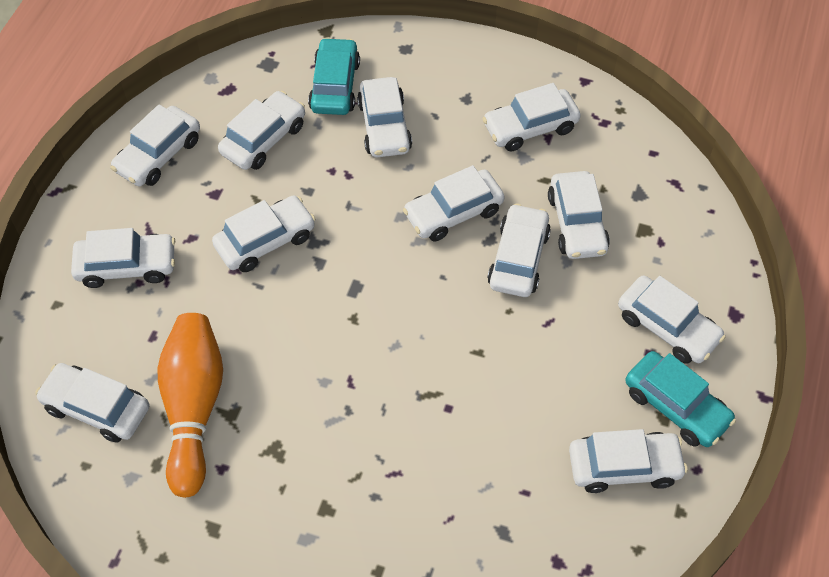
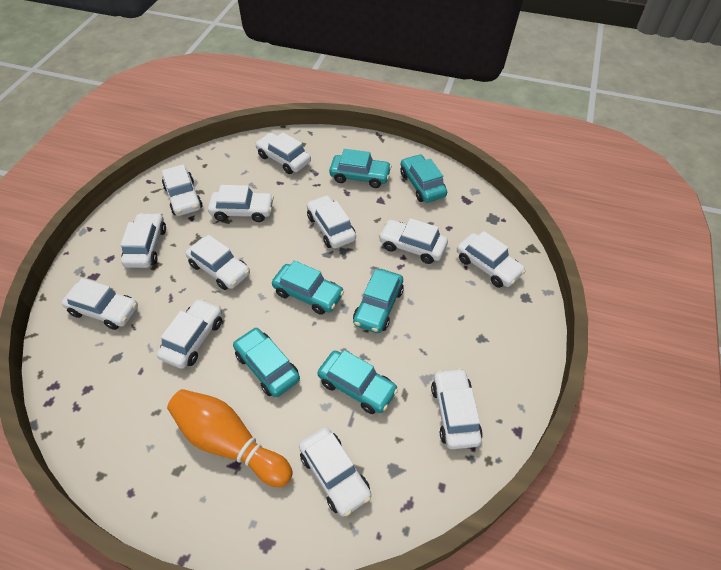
turquoise car: 2 -> 6

